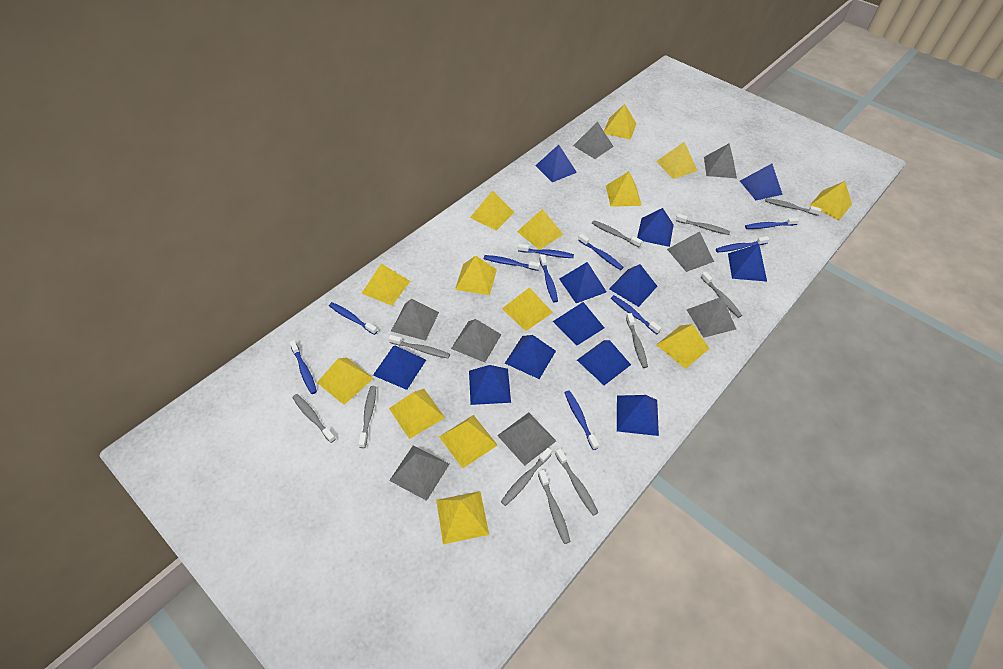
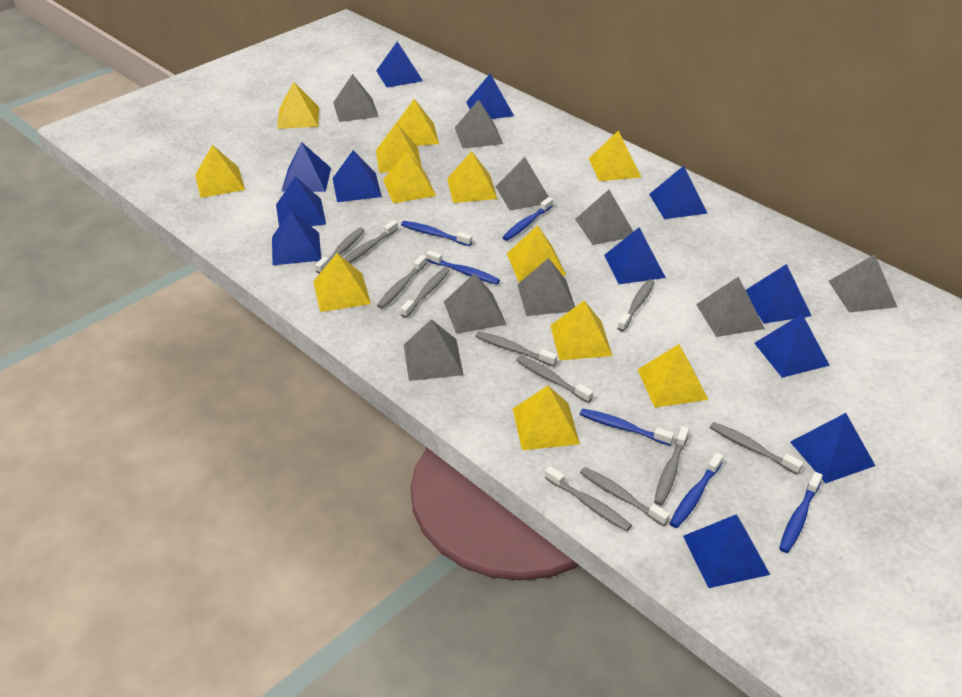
blue toothbrush: 10 -> 6
grey pyramid: 8 -> 9
yellow pyramid: 14 -> 12

